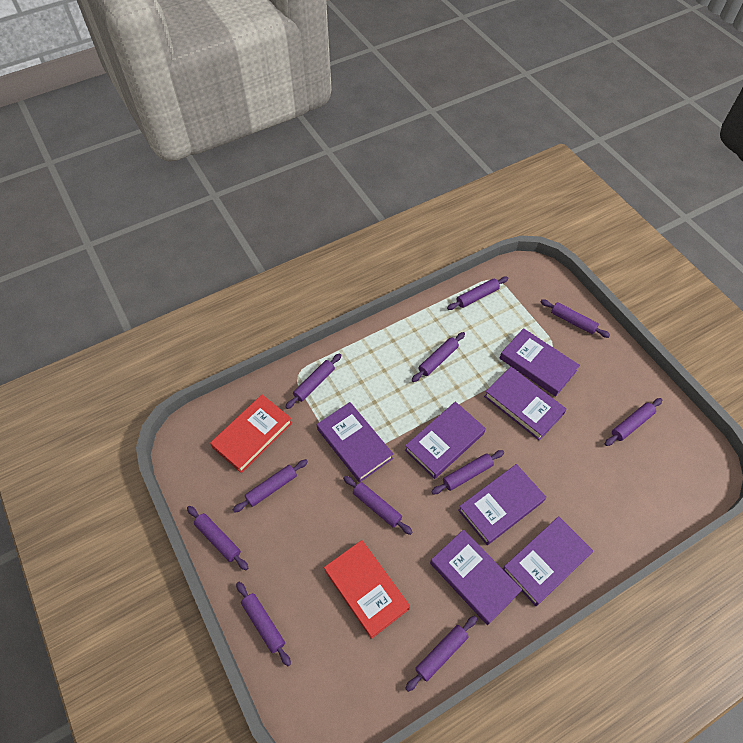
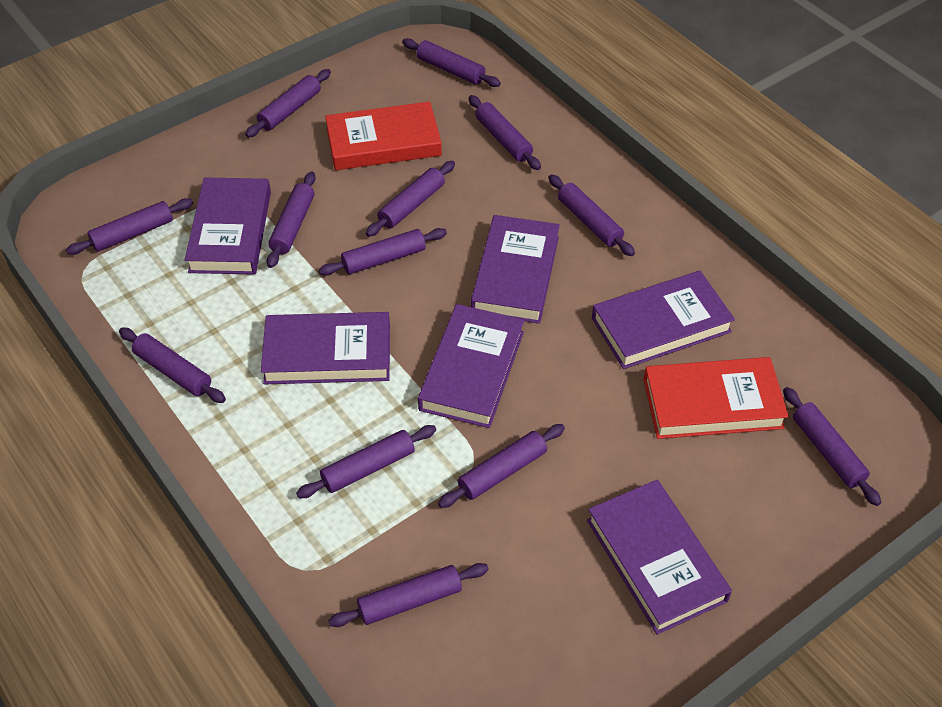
purple book: 7 -> 6
purple rolling pin: 11 -> 13

